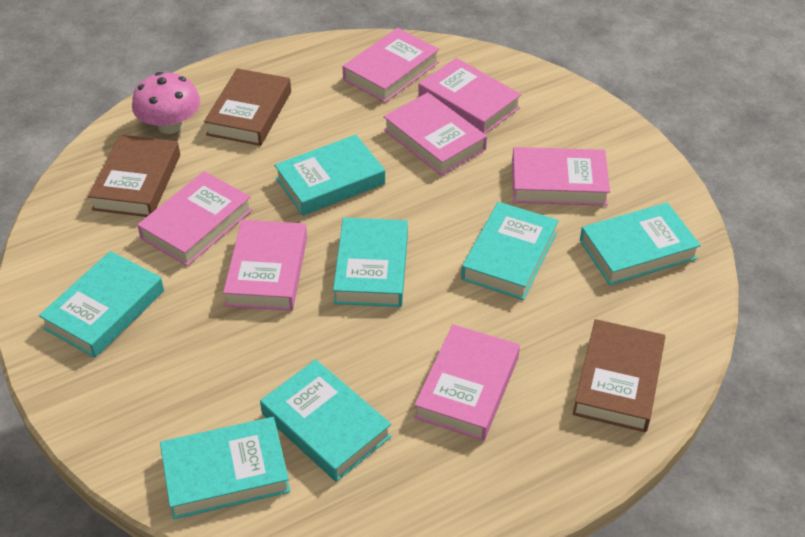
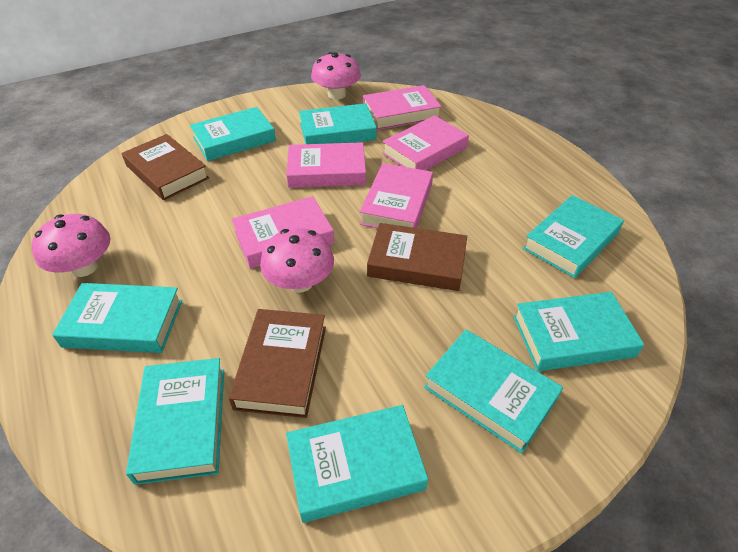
pink book: 7 -> 5
pink mushroom: 1 -> 3
turquoise book: 7 -> 8

